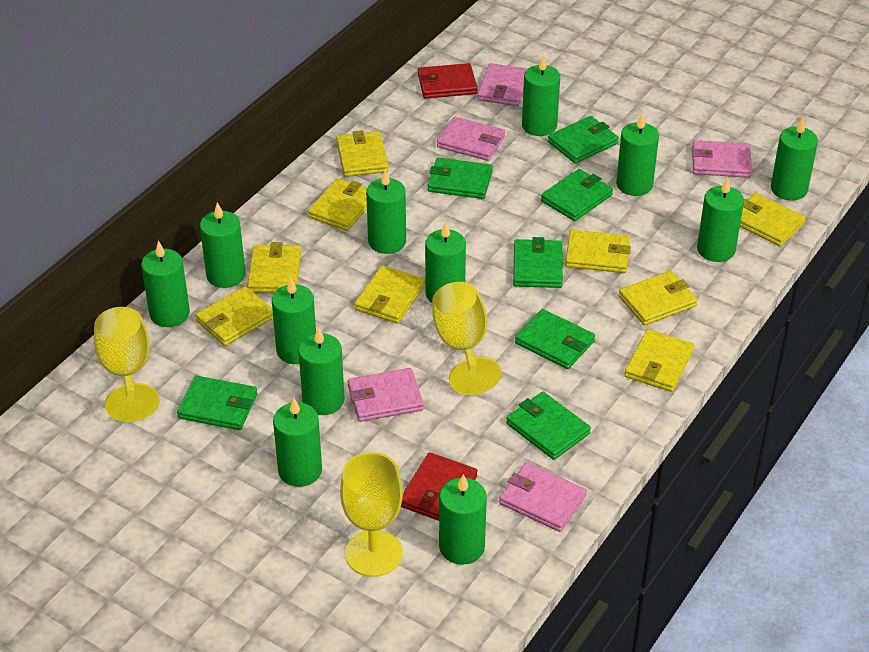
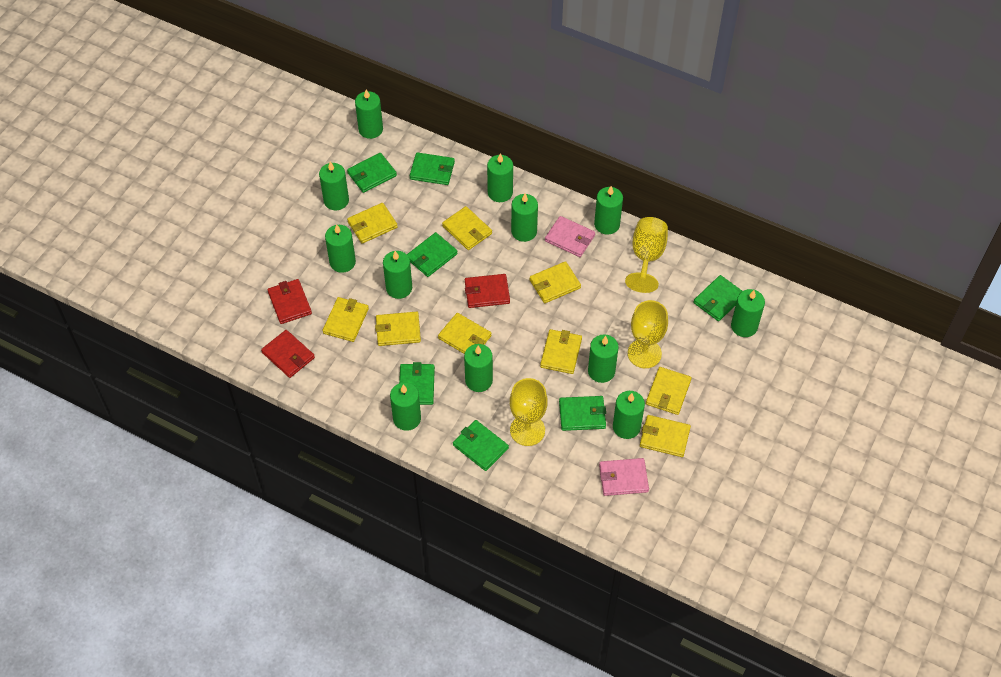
pink wallet: 5 -> 2
red wallet: 2 -> 3

